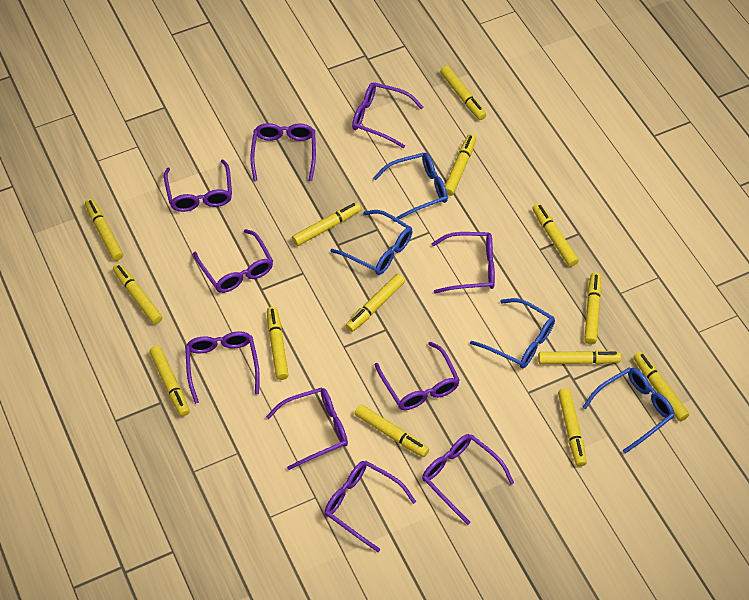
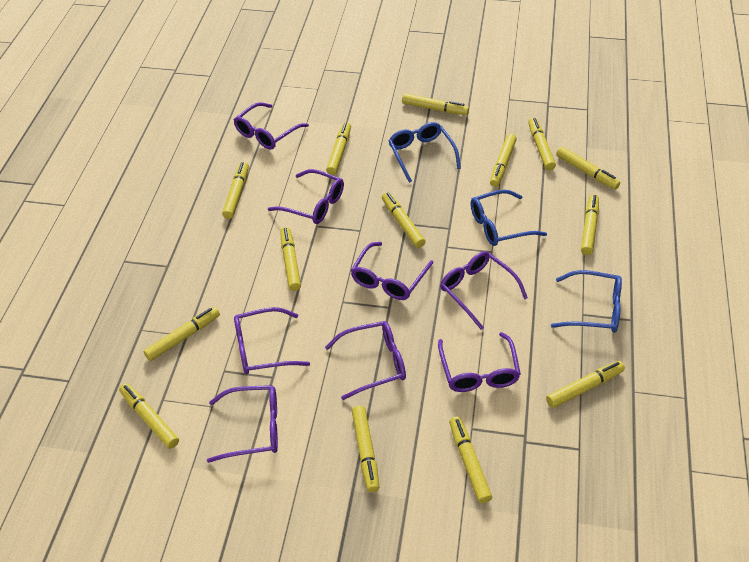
blue glasses: 4 -> 3
purple glasses: 10 -> 8

